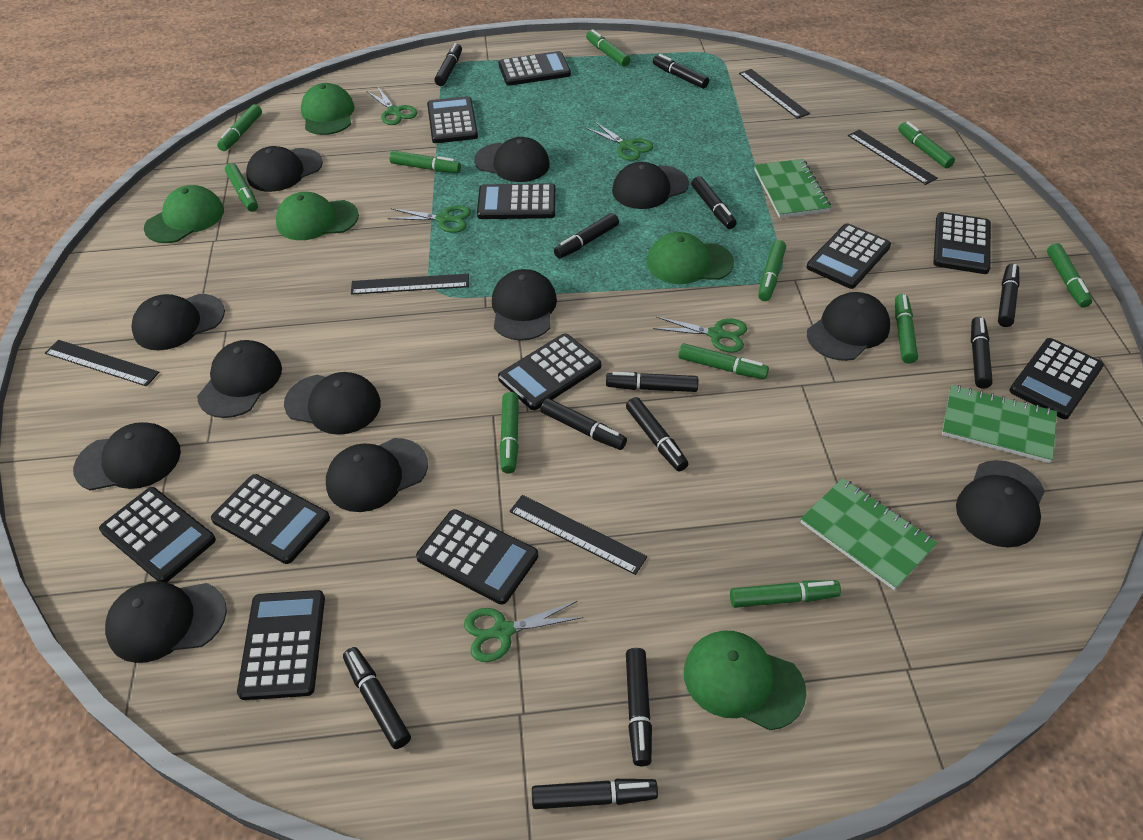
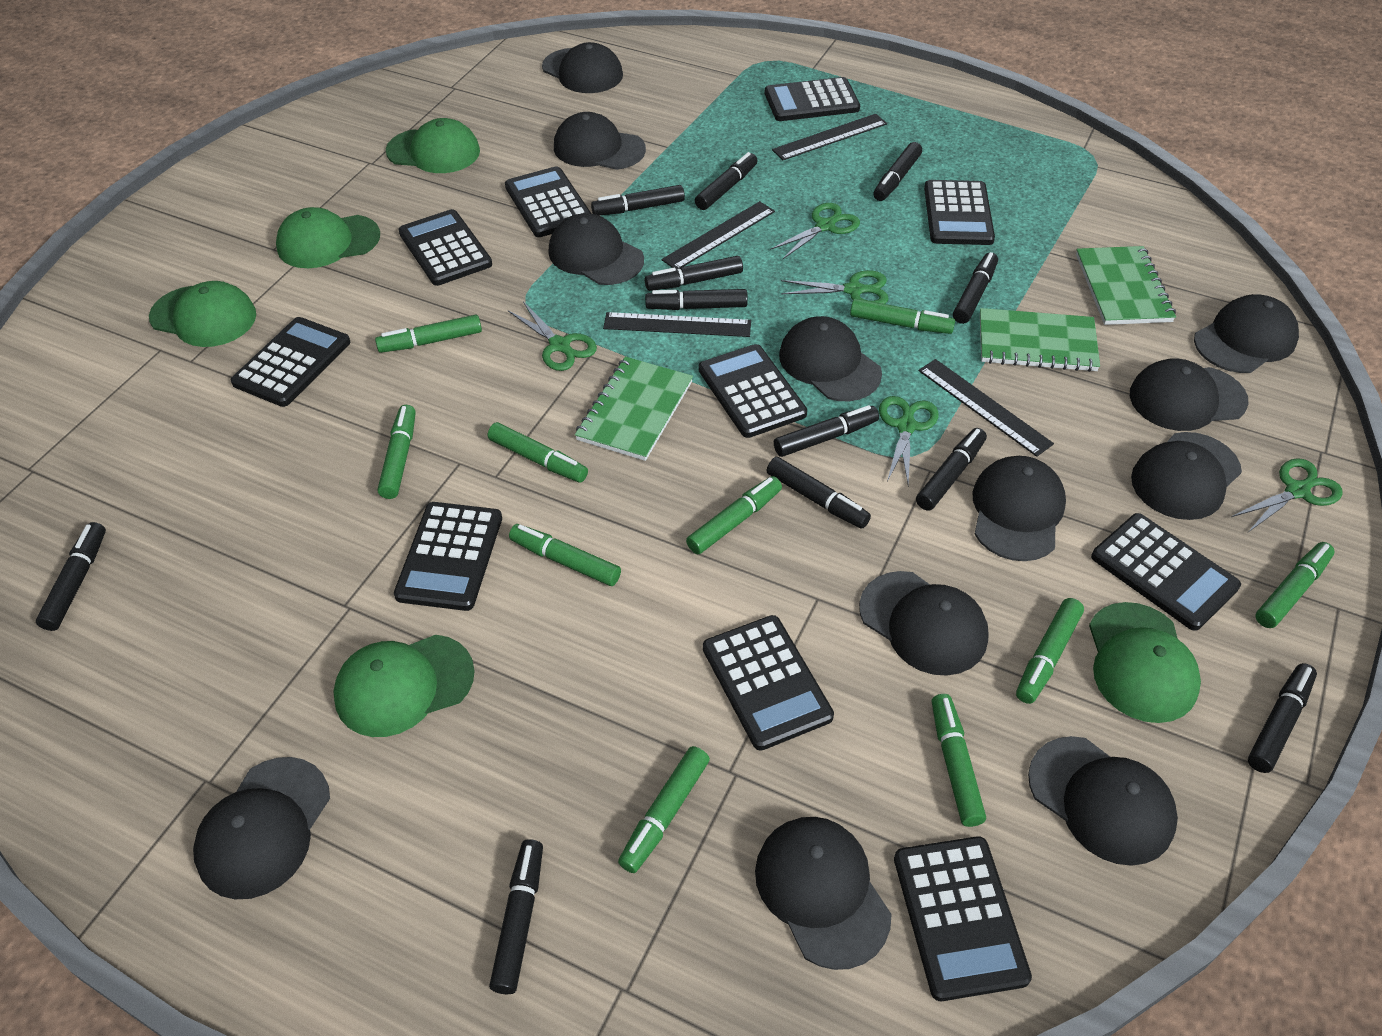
black calculator: 11 -> 10
black ruler: 5 -> 4
green marker: 11 -> 10

